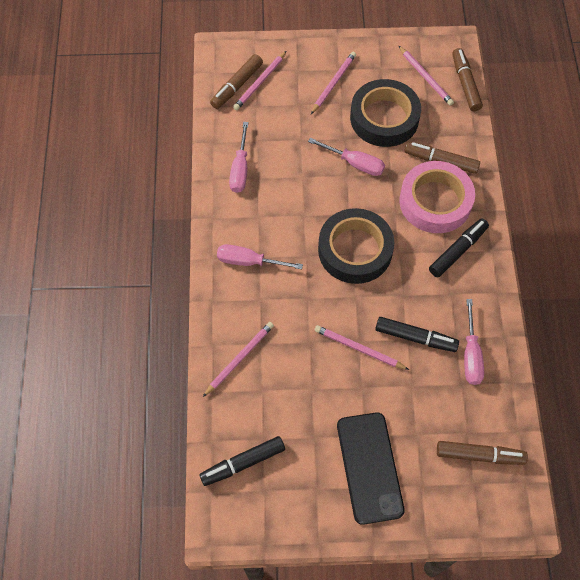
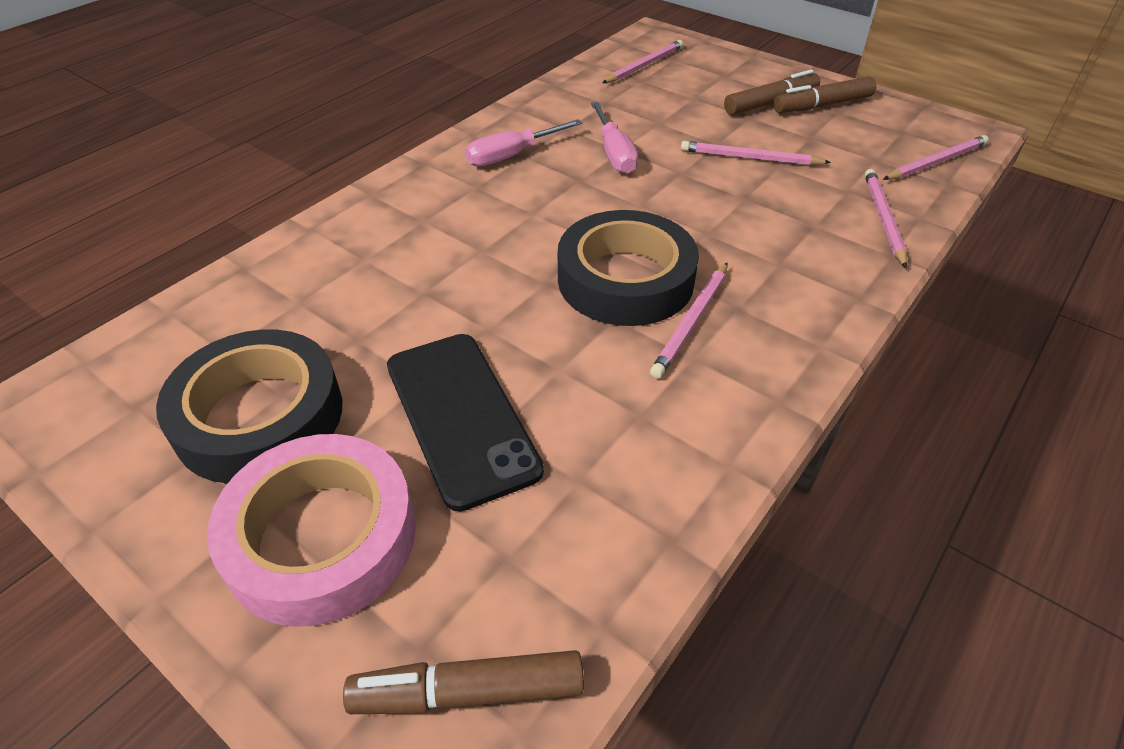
black marker: 3 -> 0
brown marker: 4 -> 3
pink screwdriver: 4 -> 2

